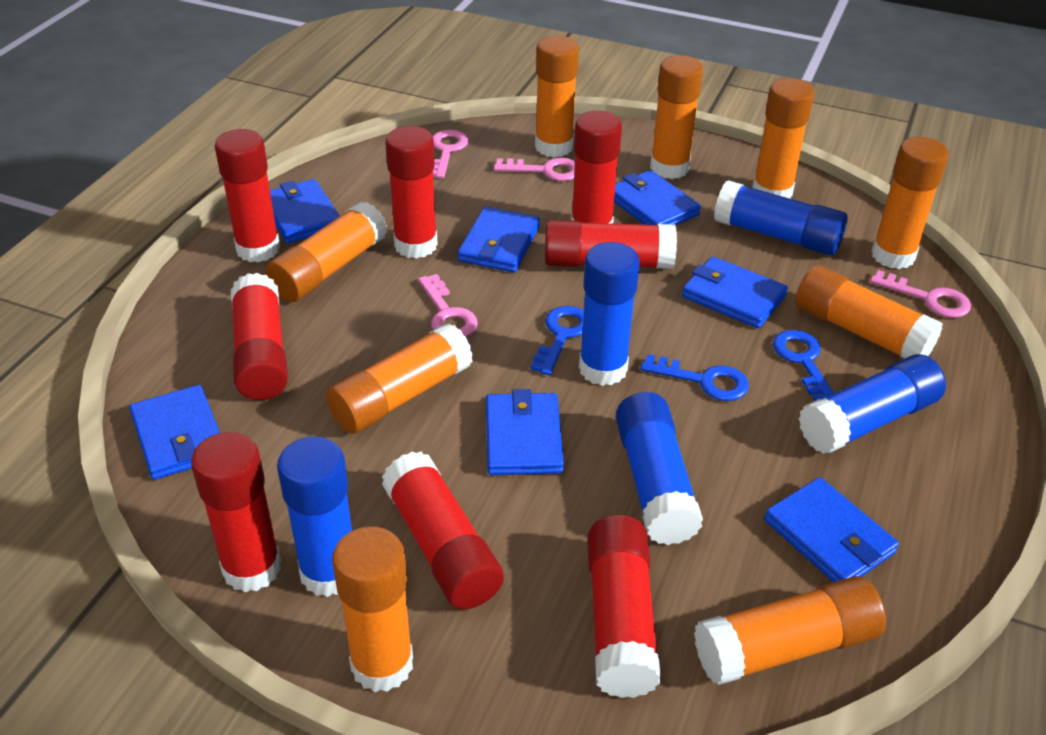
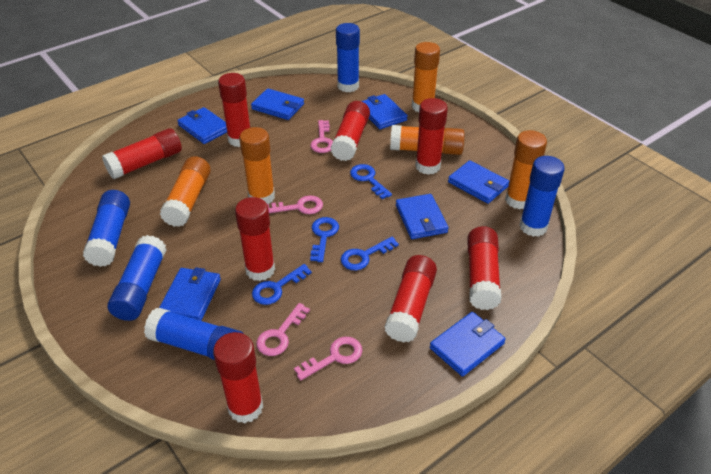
blue key: 3 -> 4
orange glue stick: 9 -> 5

